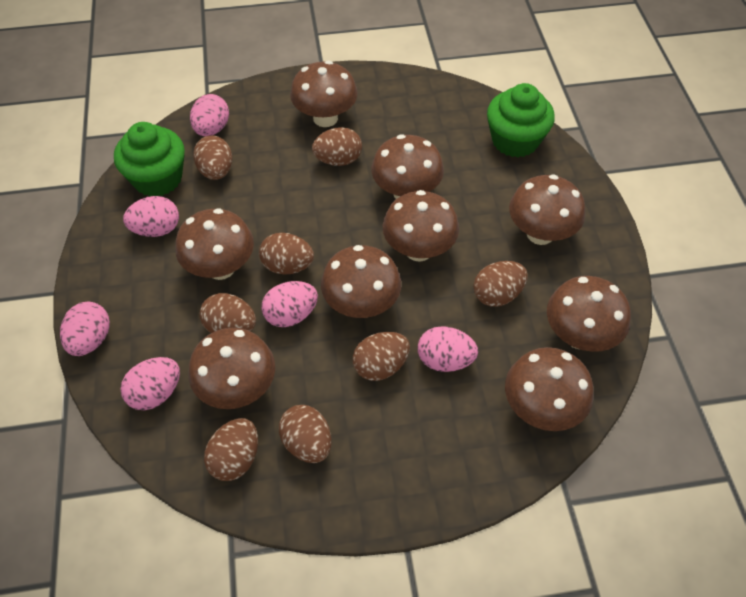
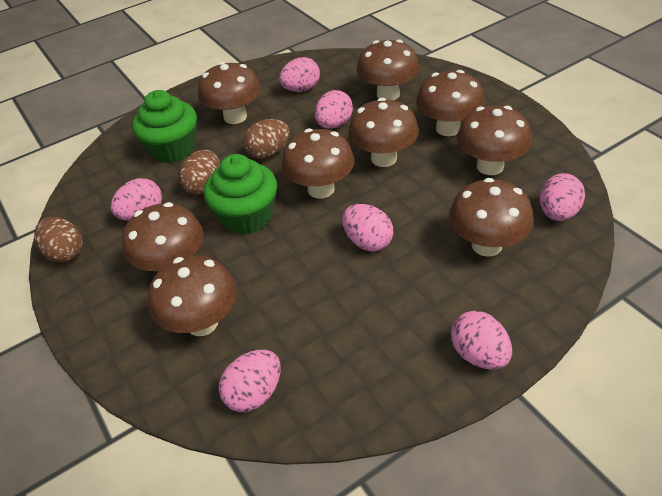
brown egg: 8 -> 3
pink egg: 6 -> 7

